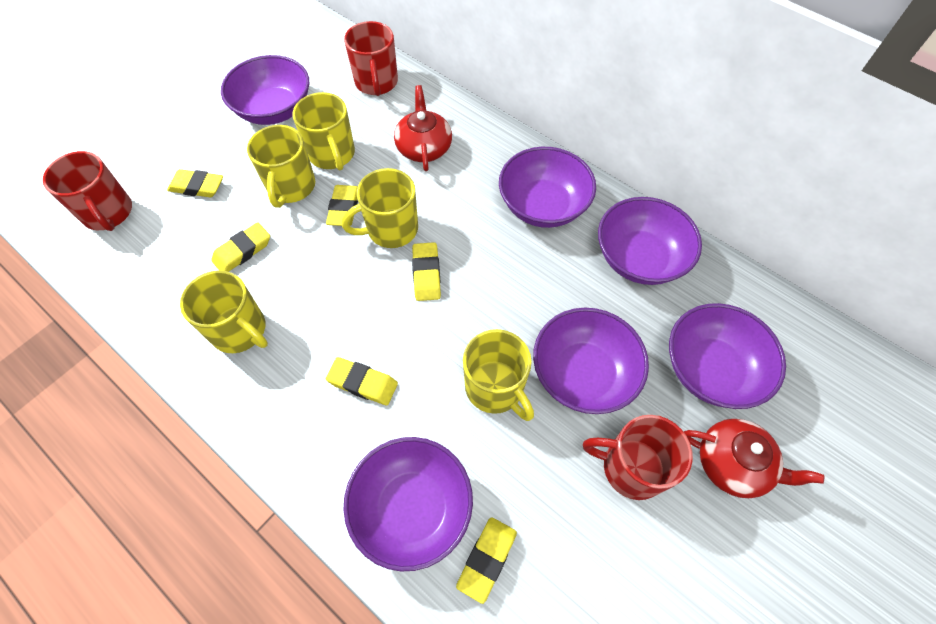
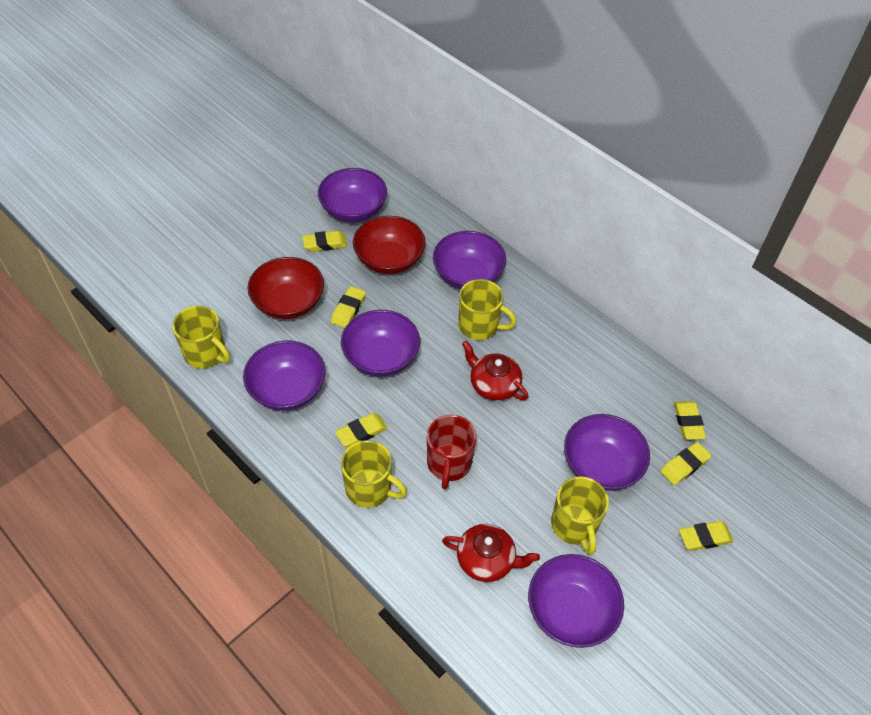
red bowl: 0 -> 2
red mug: 3 -> 1
yellow mug: 5 -> 4

